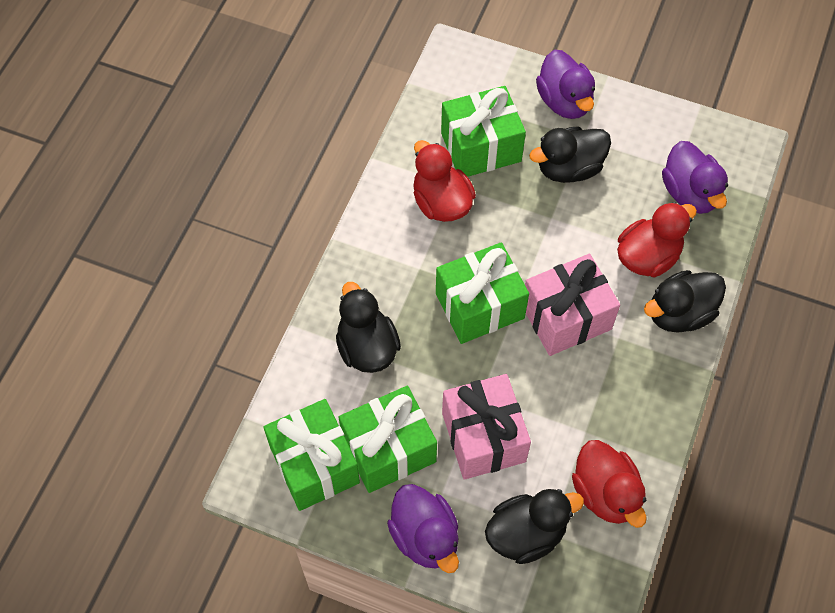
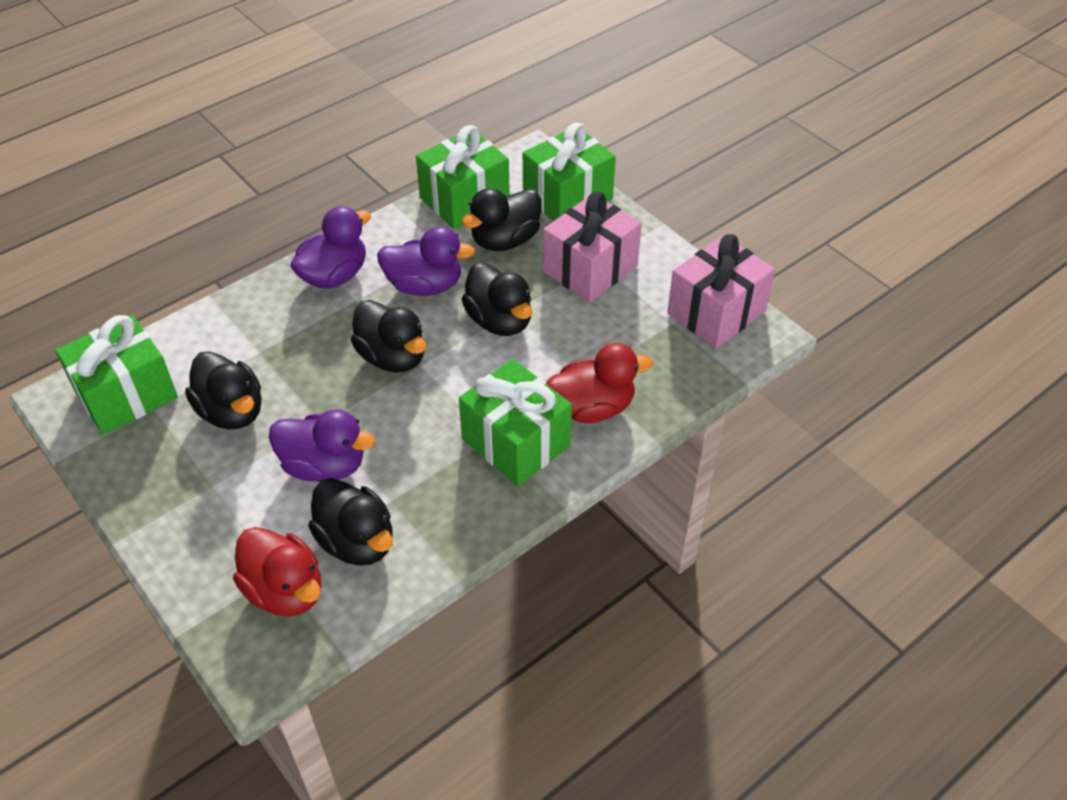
black duck: 4 -> 5
red duck: 3 -> 2

